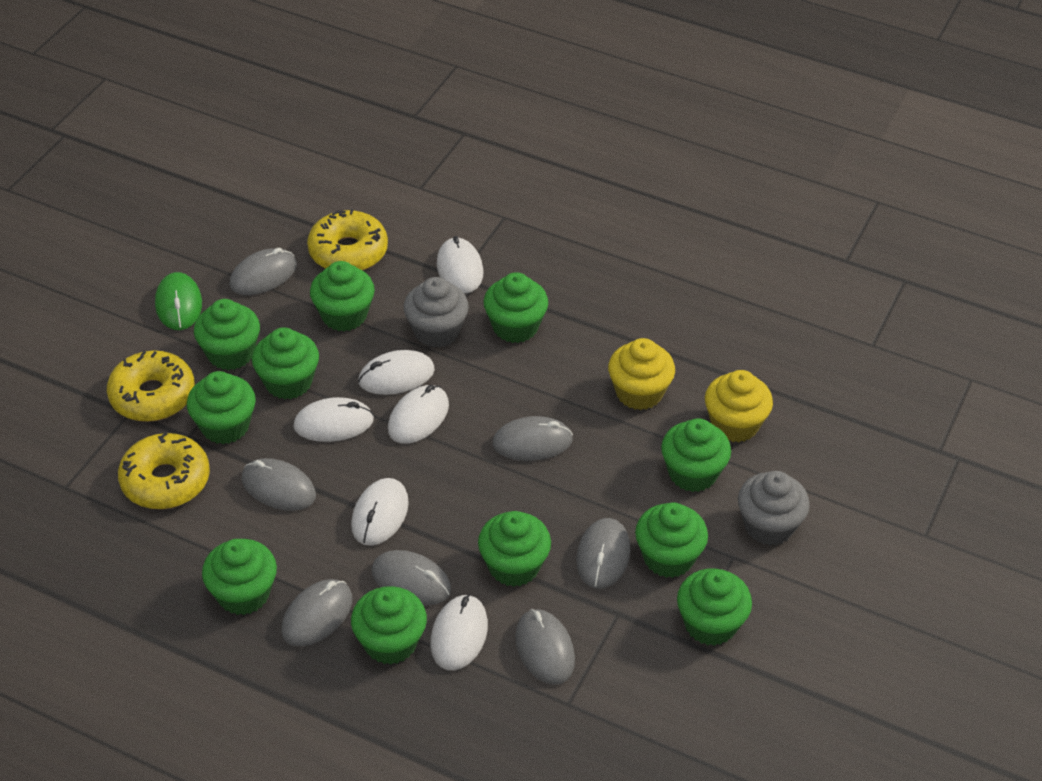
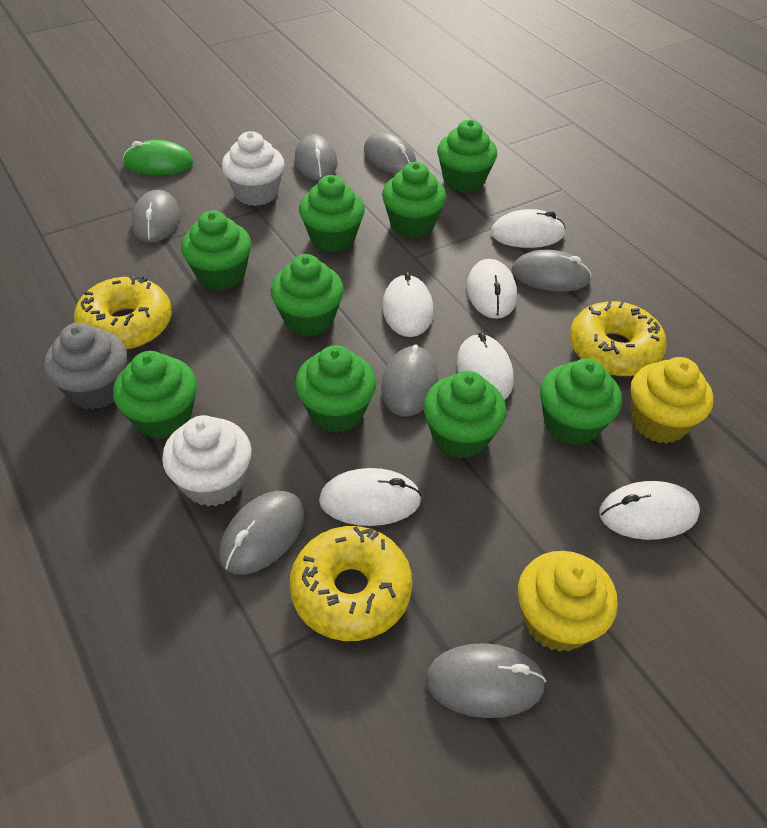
green cupcake: 11 -> 9
grey cupcake: 2 -> 1
white cupcake: 0 -> 2

